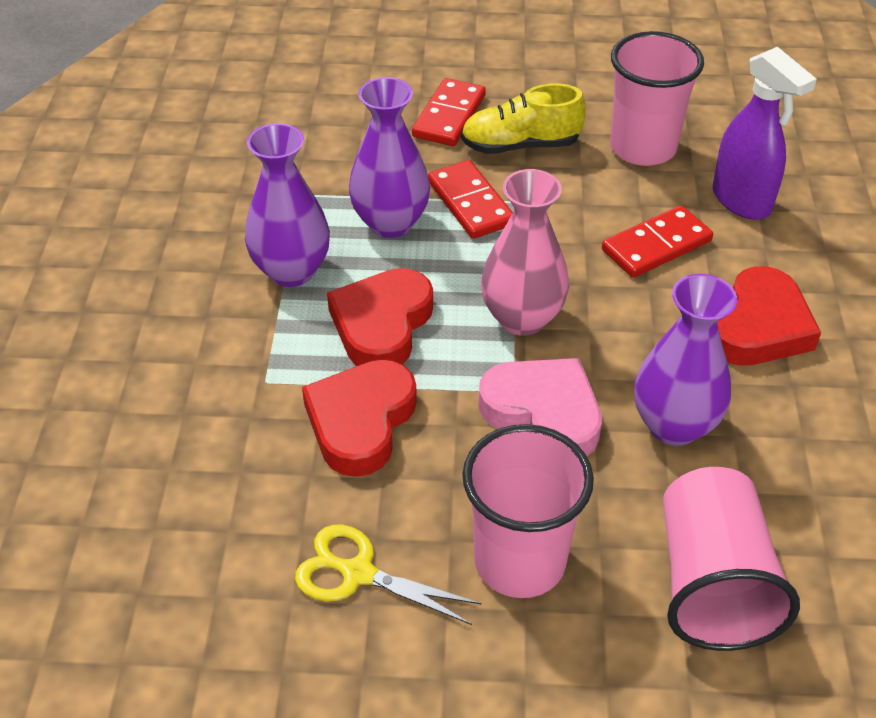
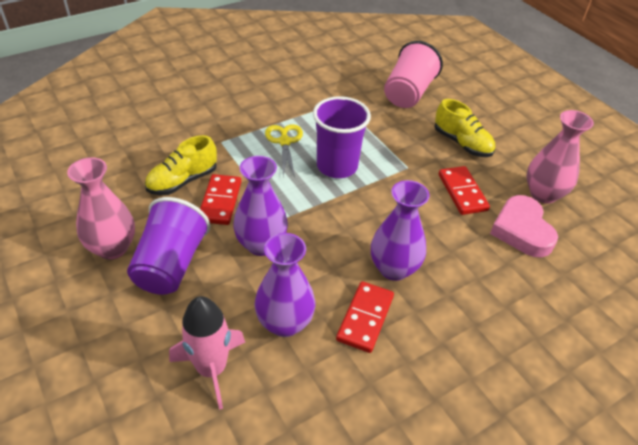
pink cup: 3 -> 1
pink rocket: 0 -> 1
pink vase: 1 -> 2
purple cup: 0 -> 2
purple spray bottle: 1 -> 0
red heart: 3 -> 0
yellow shoe: 1 -> 2

